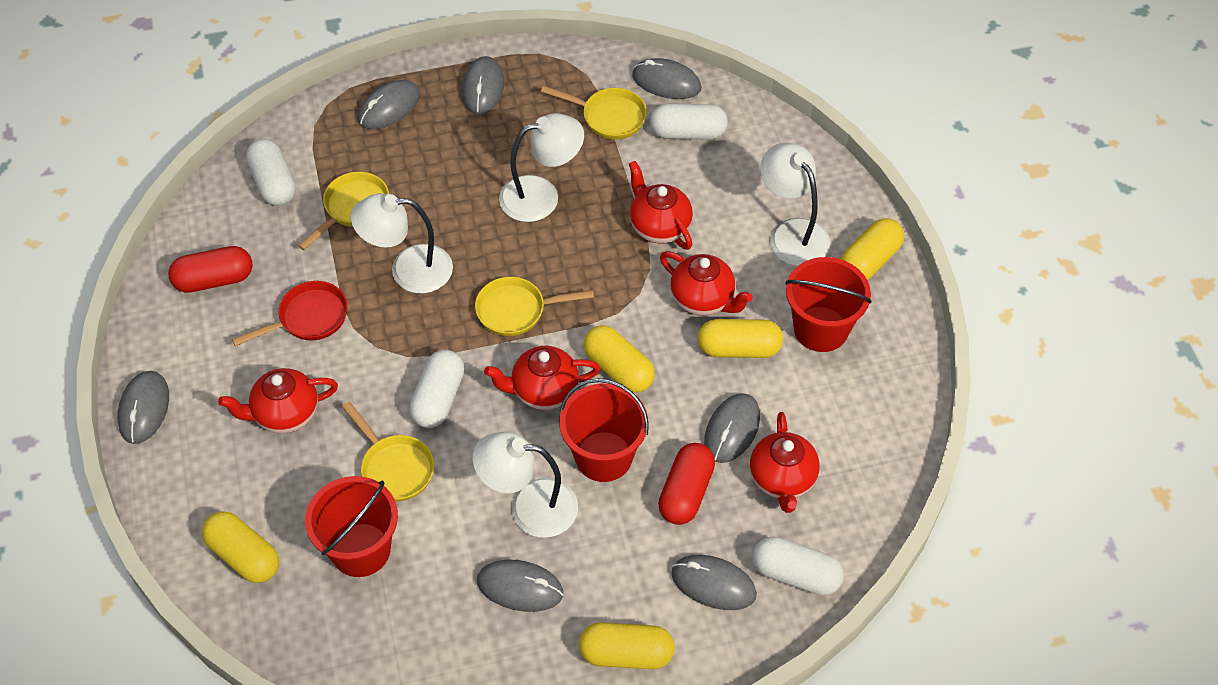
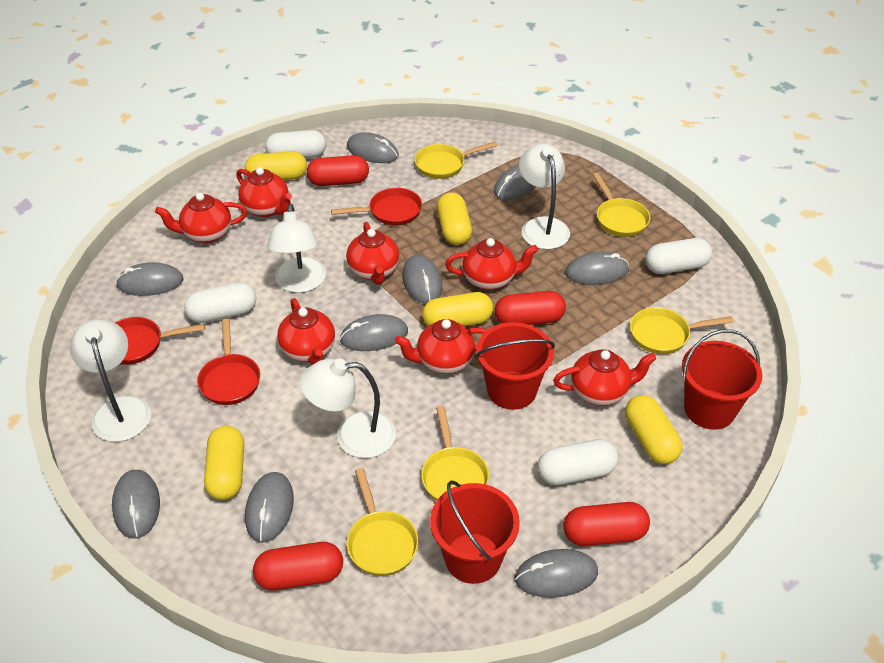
grey mouse: 7 -> 9
red capsule: 2 -> 4
red pan: 1 -> 3
red teapot: 5 -> 7
yellow pan: 4 -> 5

